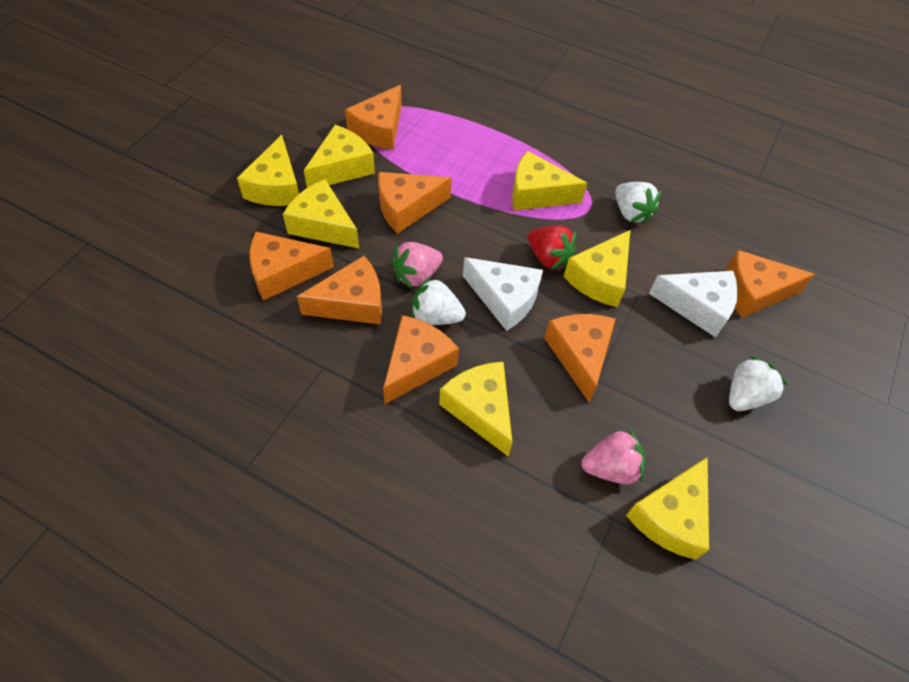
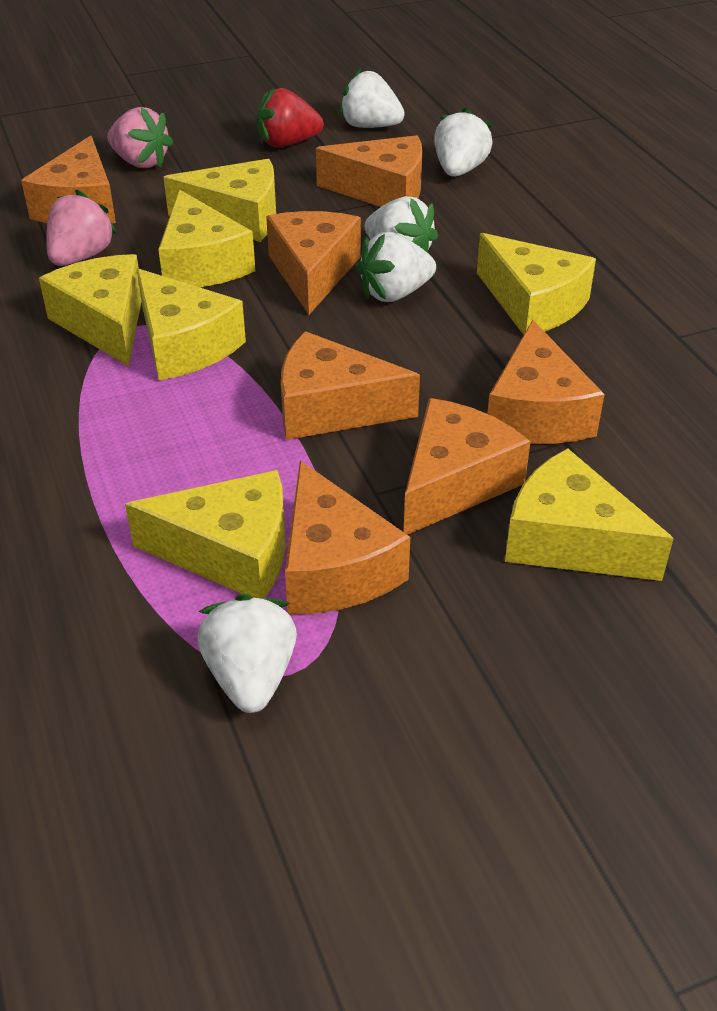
white cheese: 2 -> 0
white strawberry: 3 -> 5

